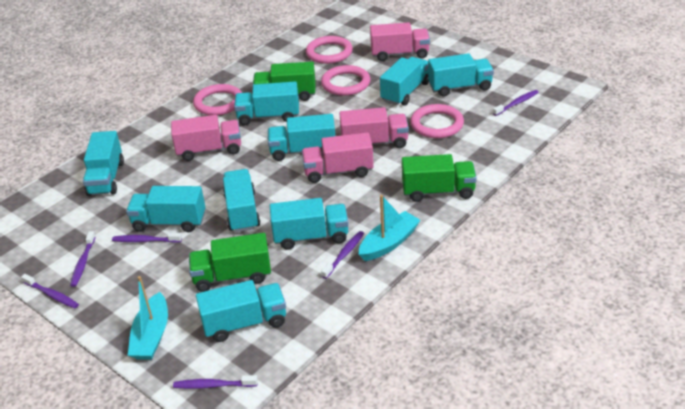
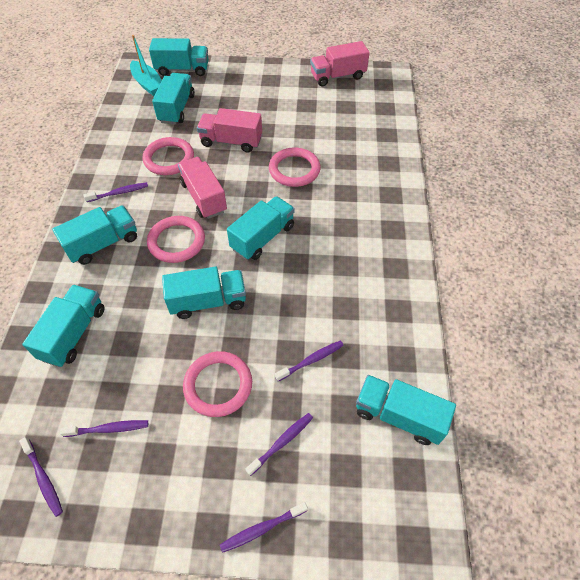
green truck: 3 -> 0
pink truck: 4 -> 3
turquoise boat: 2 -> 1
turquoise truck: 9 -> 7

